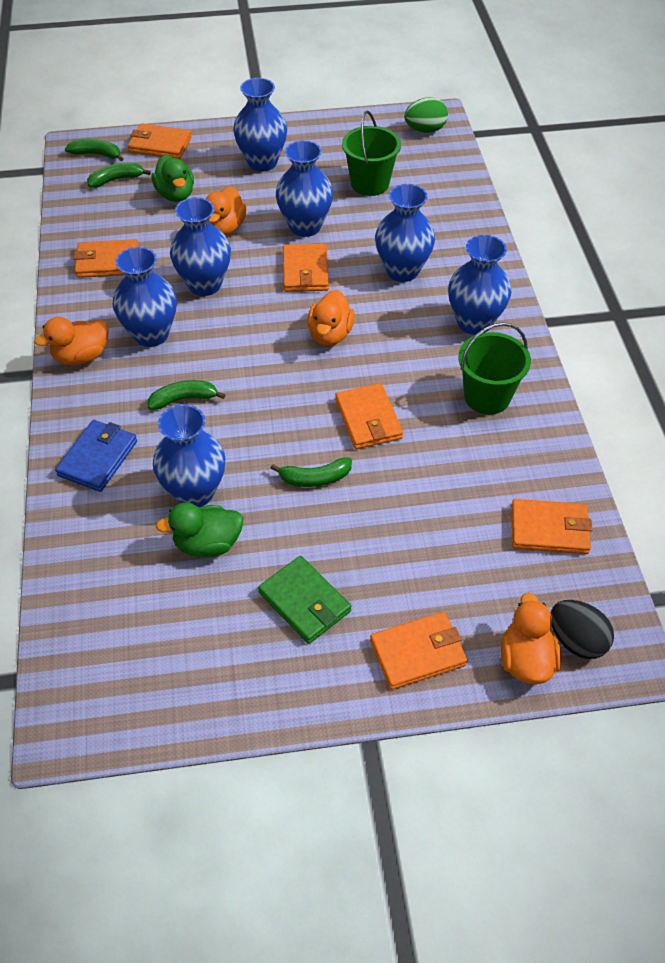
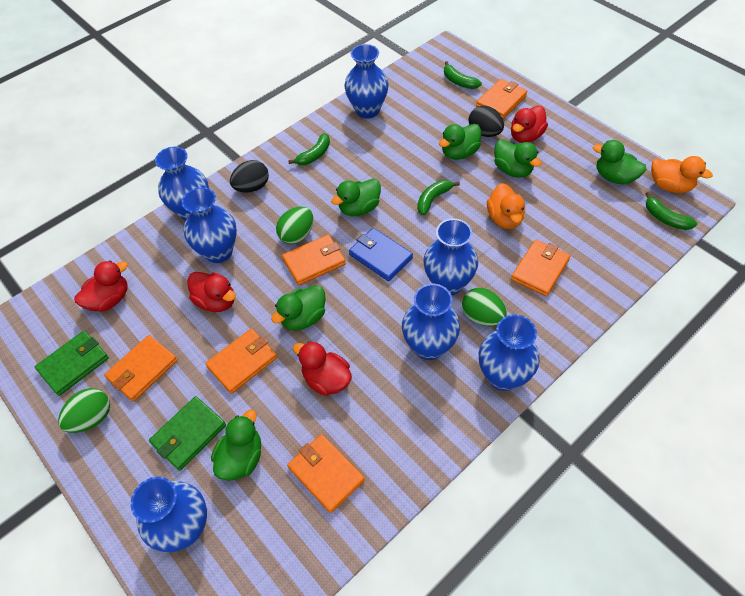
black egg: 1 -> 2
green bucket: 2 -> 0
green duck: 2 -> 6
green egg: 1 -> 3
green wallet: 1 -> 2
orange duck: 4 -> 2
red duck: 0 -> 4

